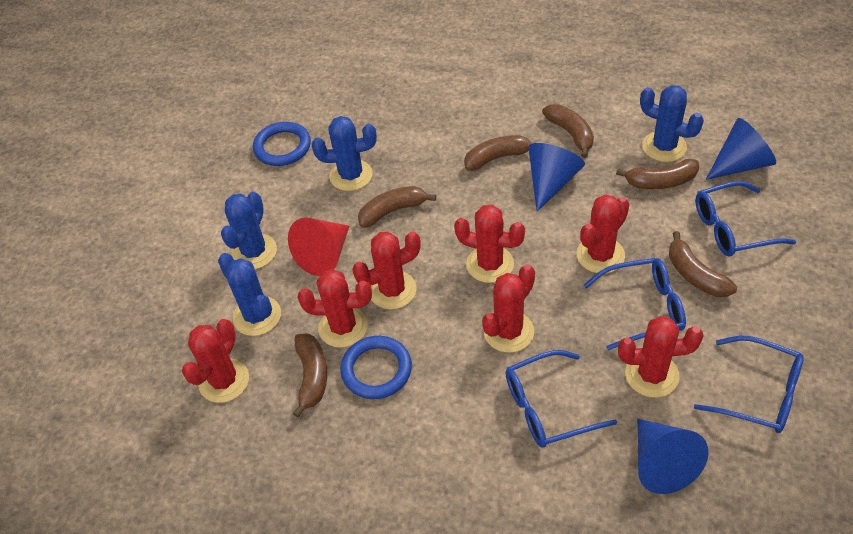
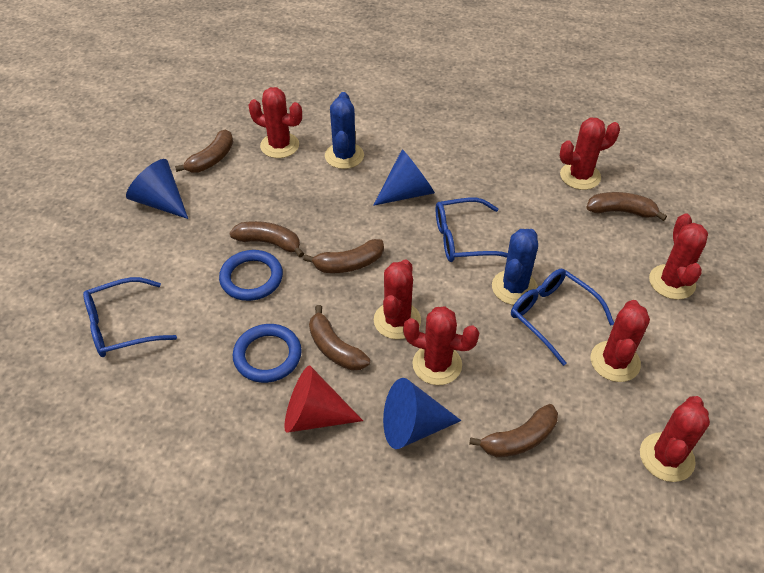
blue cactus: 4 -> 2
blue glasses: 4 -> 3

